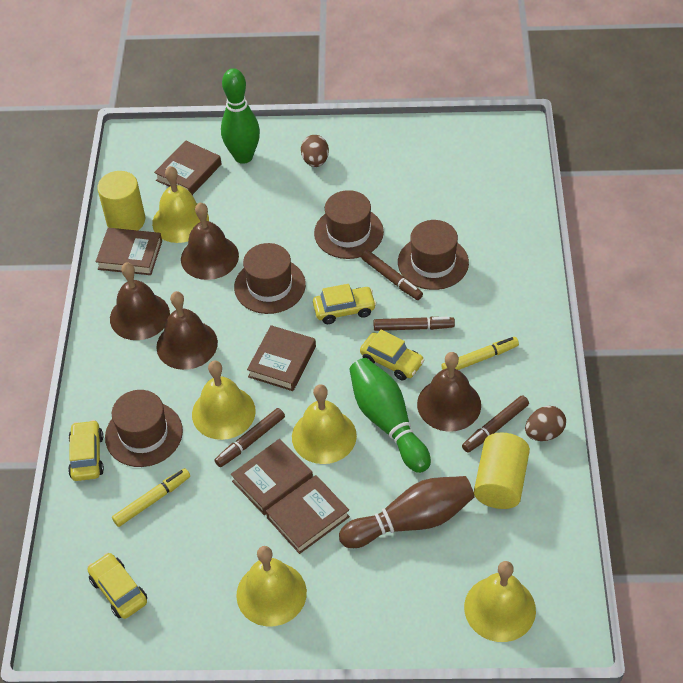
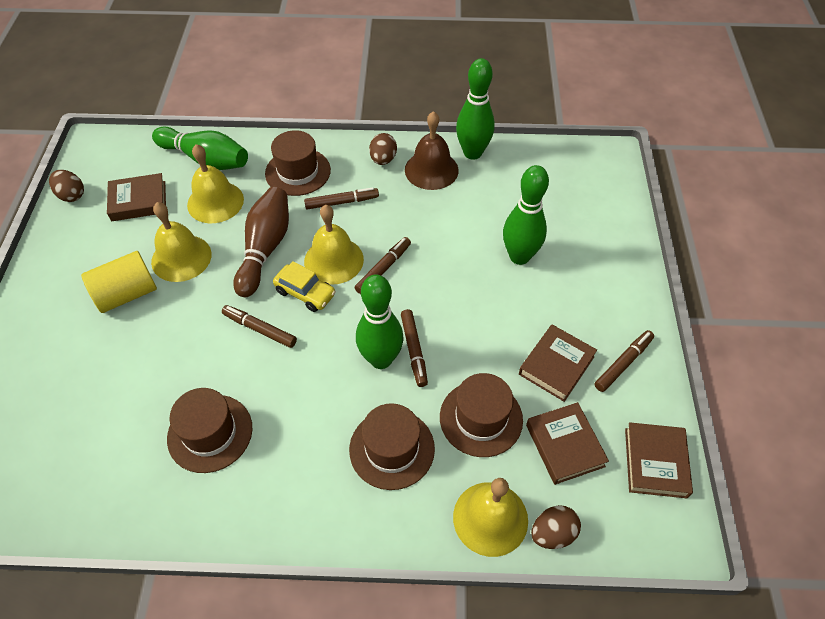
brown bell: 4 -> 1
brown book: 5 -> 4
brown egg: 2 -> 3
brown marker: 4 -> 5
green bowling pin: 2 -> 4
yellow bell: 5 -> 4
yellow car: 4 -> 1
yellow cylinder: 2 -> 1
yellow marker: 2 -> 0

